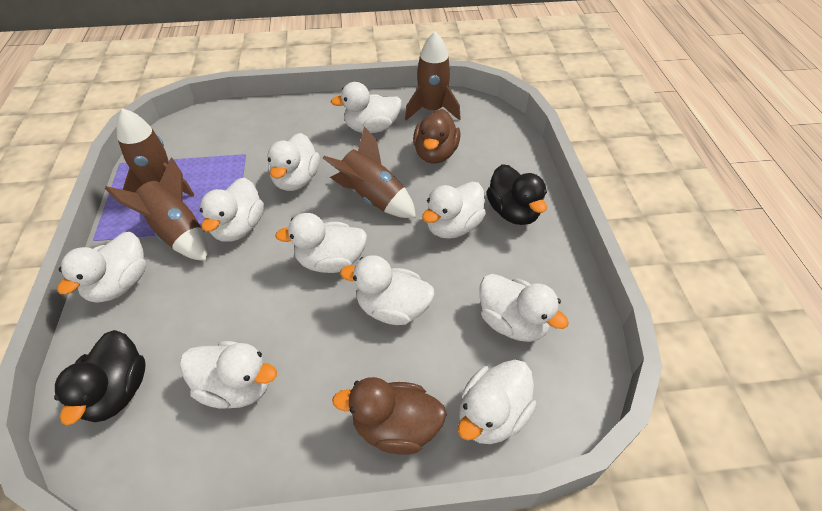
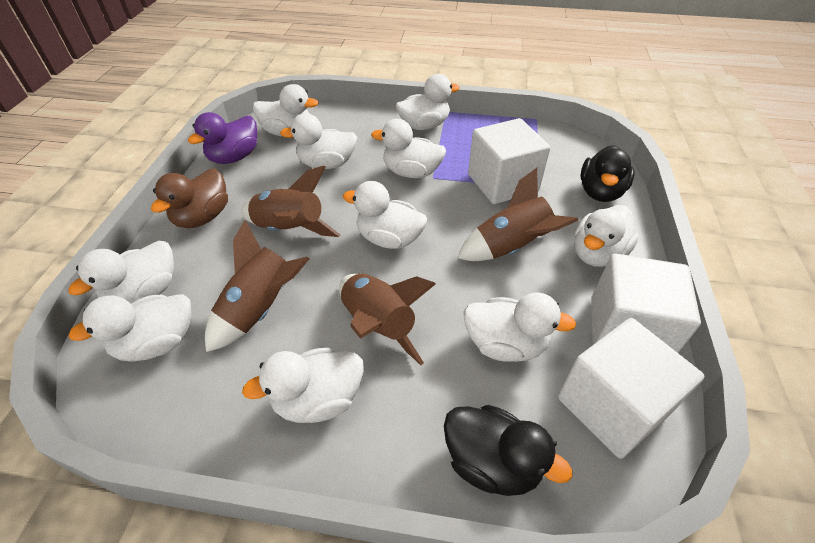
brown duck: 2 -> 1
purple duck: 0 -> 1
white cube: 0 -> 3

